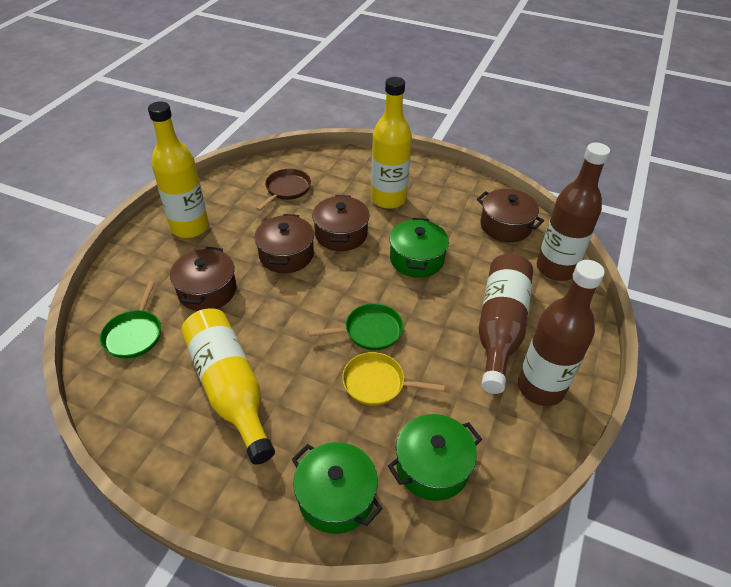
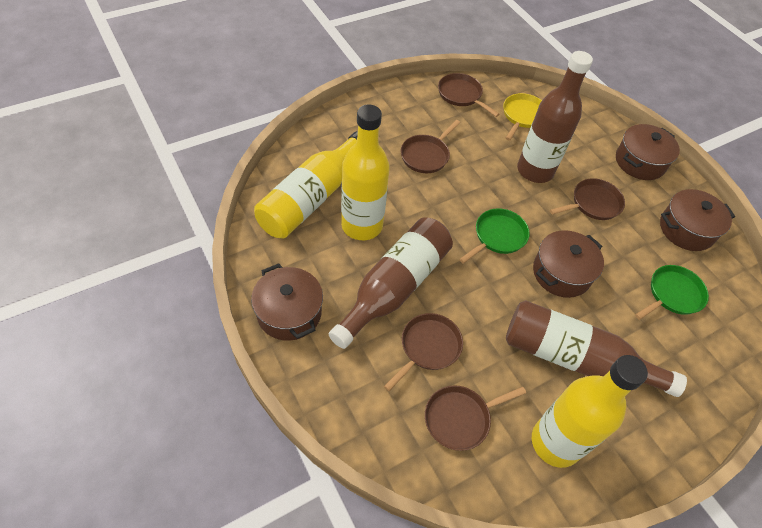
brown pan: 1 -> 5
green pot: 3 -> 0

